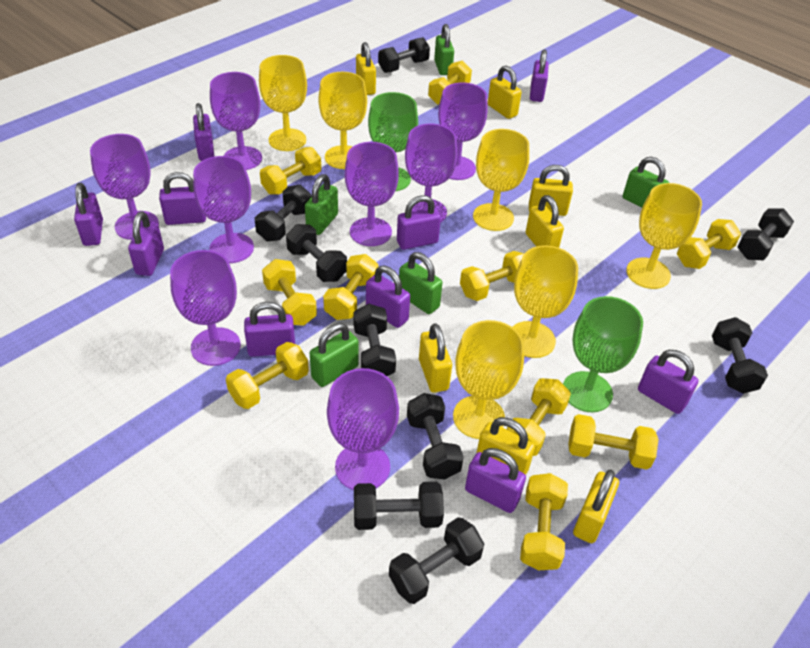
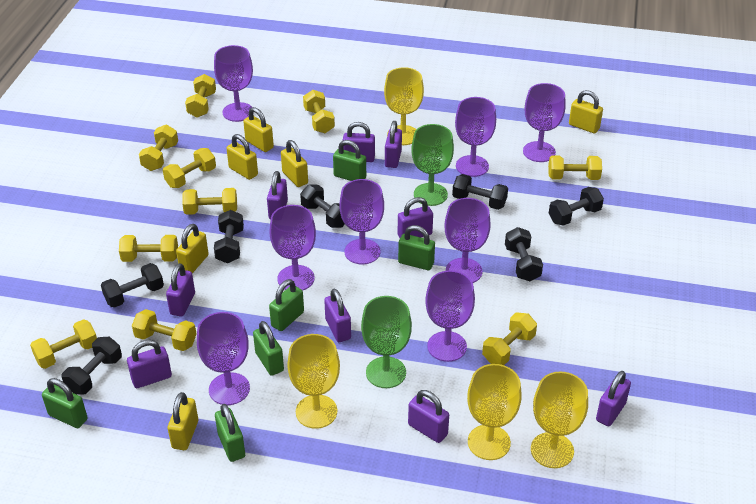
black dumbbell: 9 -> 7
green padlock: 5 -> 6
purple padlock: 10 -> 9
yellow goblet: 6 -> 4
yellow padlock: 7 -> 6

